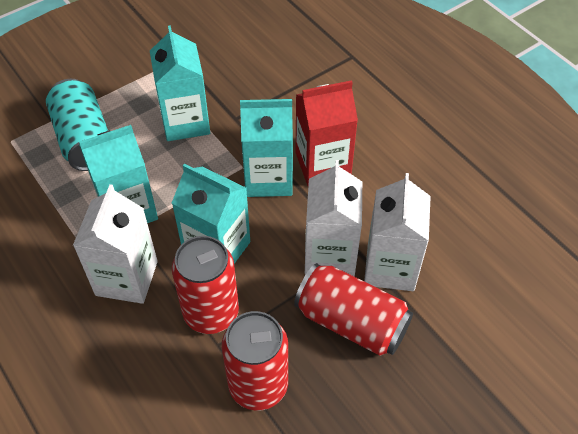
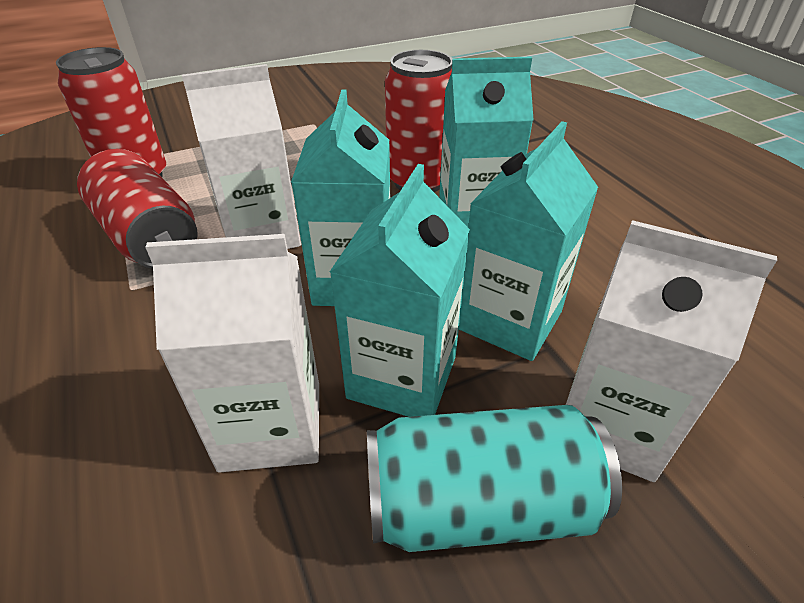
red carton: 1 -> 0

